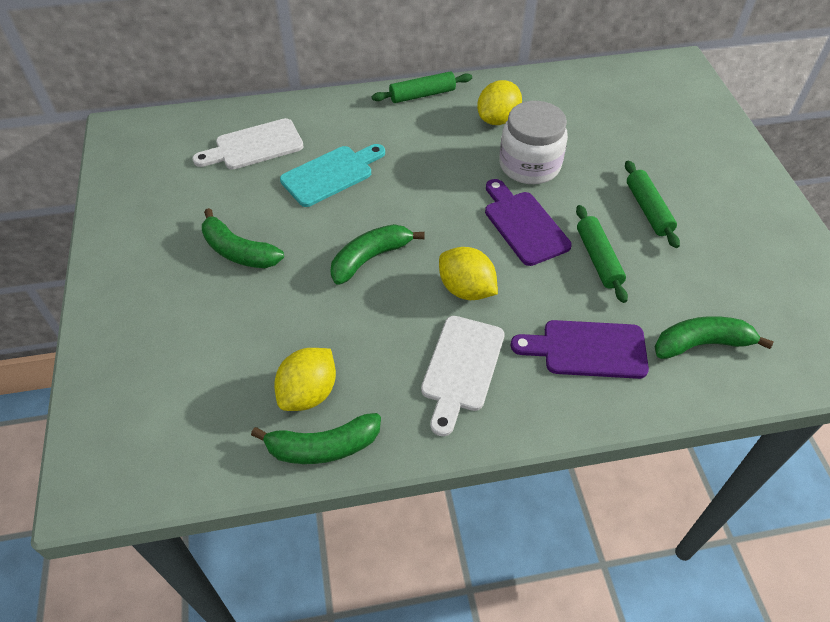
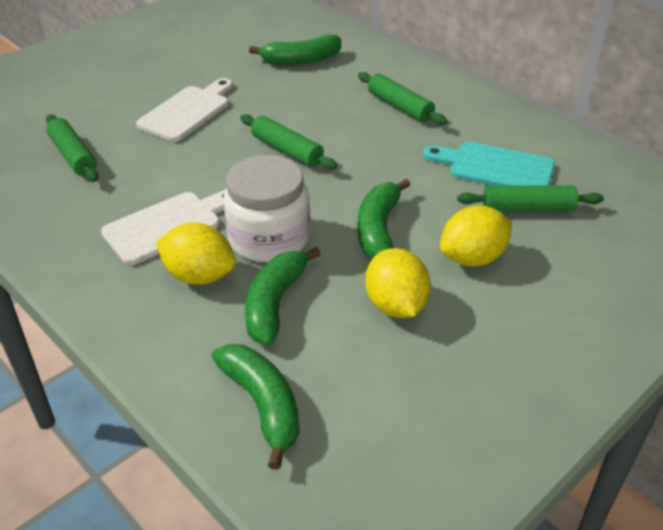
green rolling pin: 3 -> 4
purple cutting board: 2 -> 0

